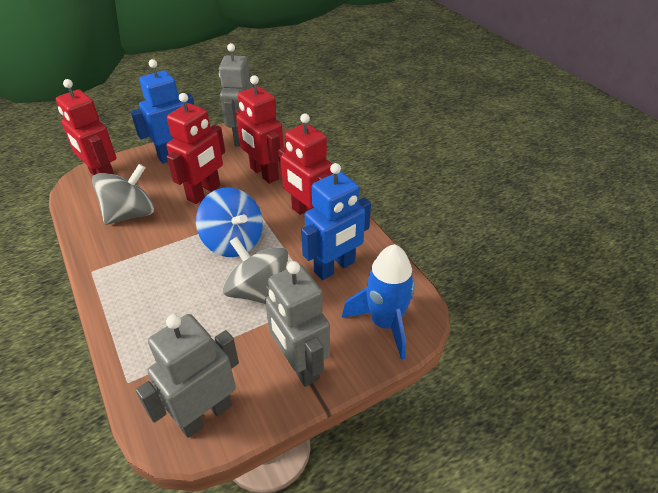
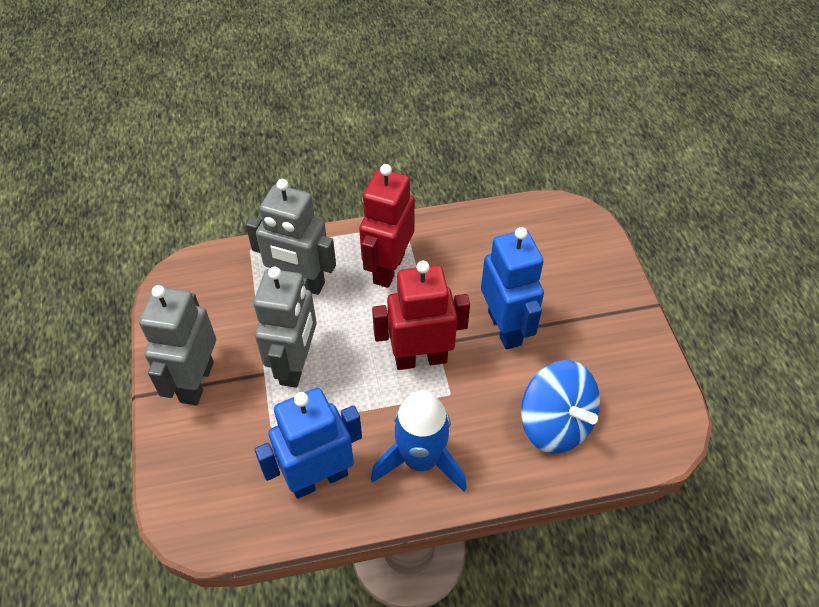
grey spinning top: 2 -> 0
red robot: 4 -> 2

